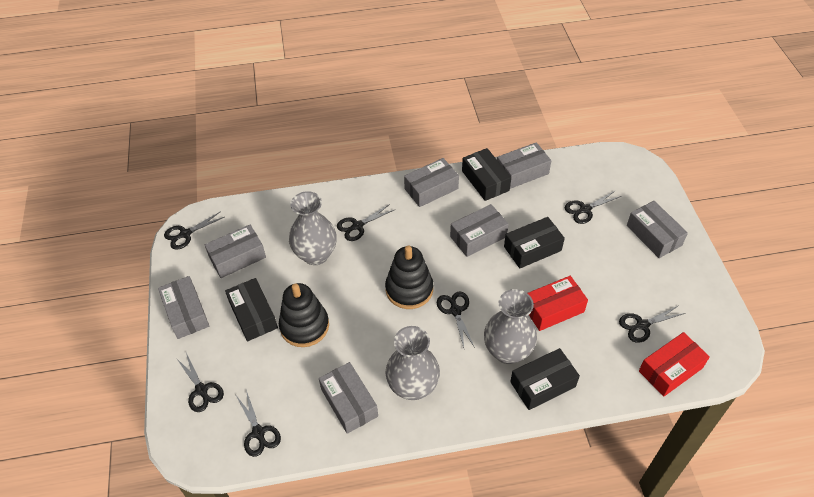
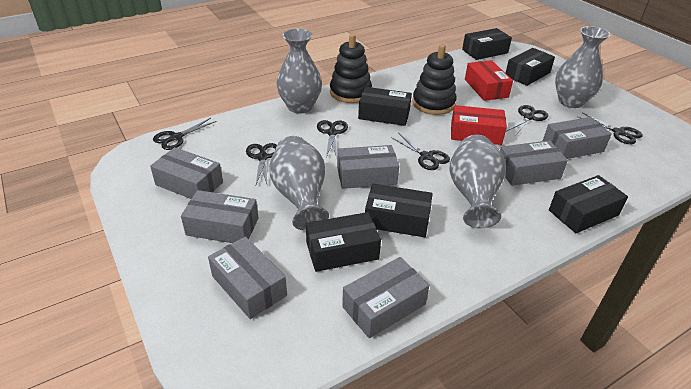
black box: 4 -> 6
black scissors: 7 -> 6
grey vase: 3 -> 4

